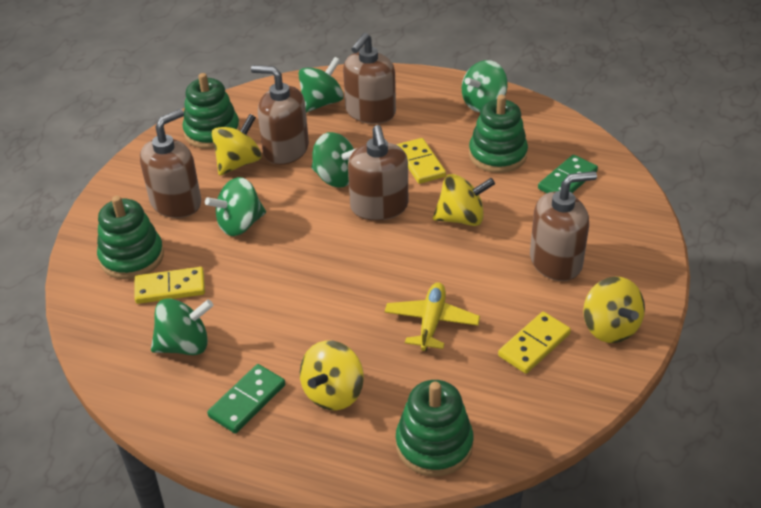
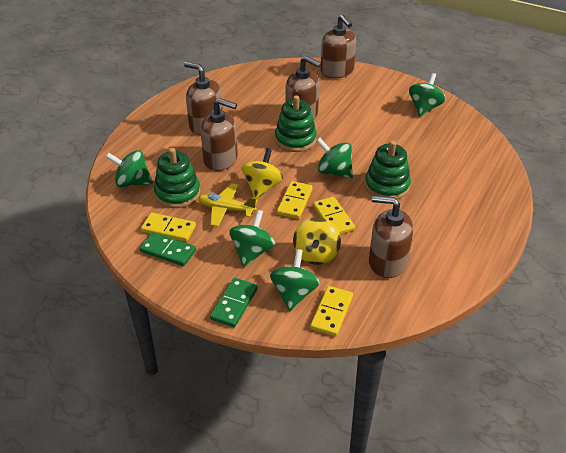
green stacking toy: 4 -> 3
yellow domino: 3 -> 4
yellow spinning top: 4 -> 2

